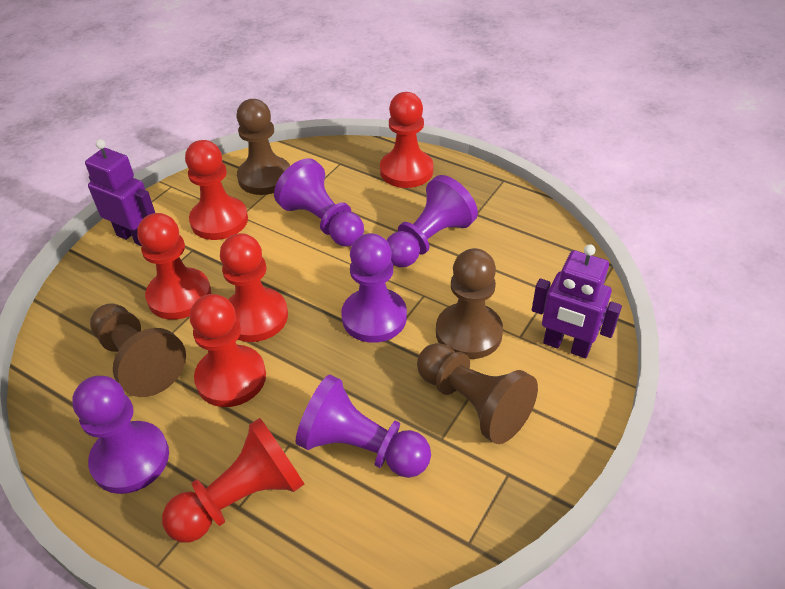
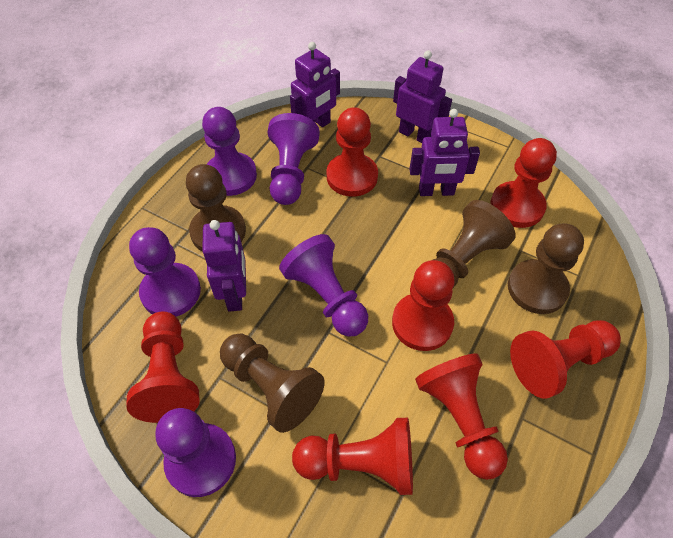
purple robot: 2 -> 4
red pawn: 6 -> 7

